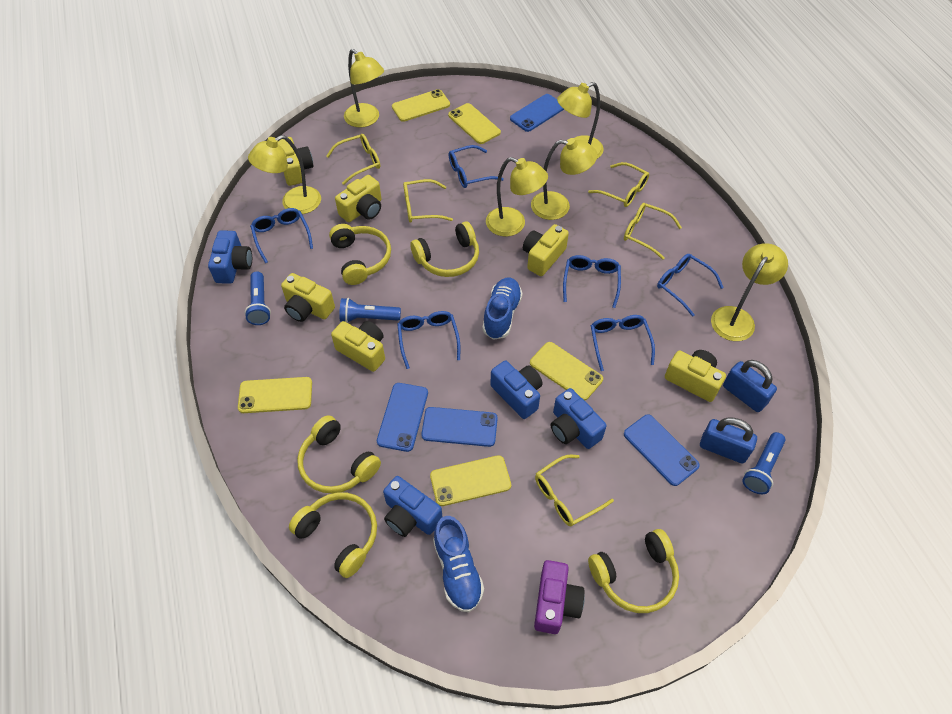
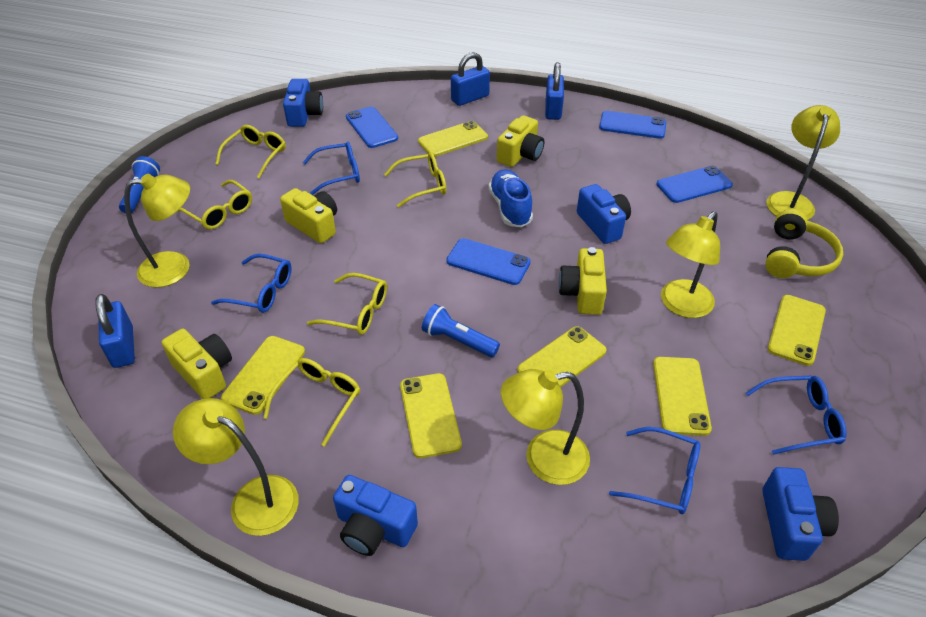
blue flashlight: 3 -> 2
blue glasses: 6 -> 4
blue padlock: 2 -> 3
blue shoe: 2 -> 1
purple camera: 1 -> 0
yellow camera: 6 -> 4
yellow headphones: 5 -> 1
yellow lamp: 6 -> 5
yellow phone: 5 -> 6

